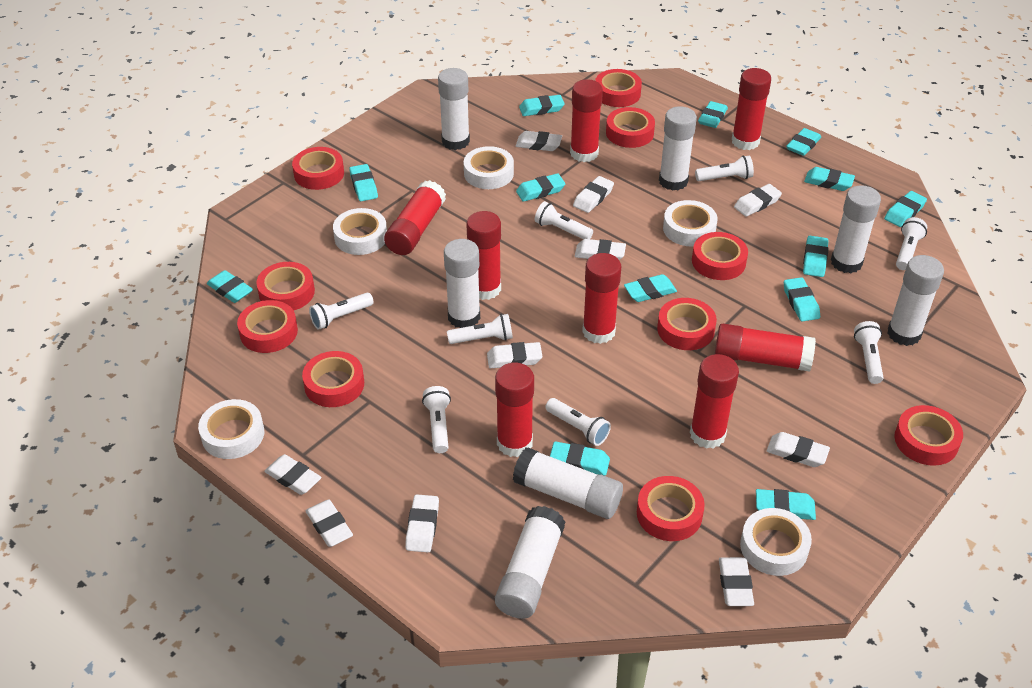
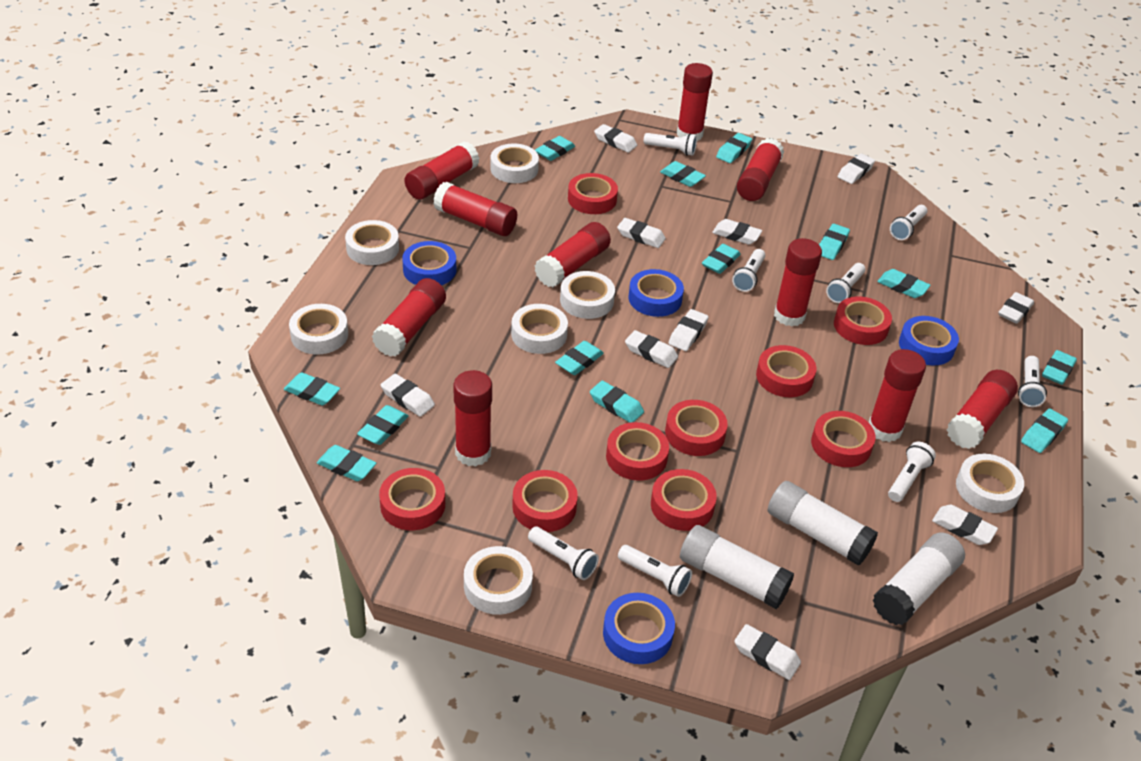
blue tape: 0 -> 4
red glue stick: 8 -> 10
red tape: 10 -> 9
white glue stick: 7 -> 3
white tape: 5 -> 7

